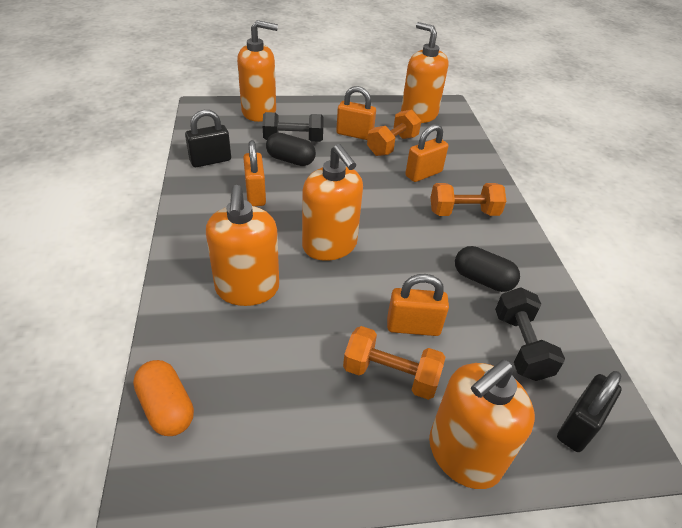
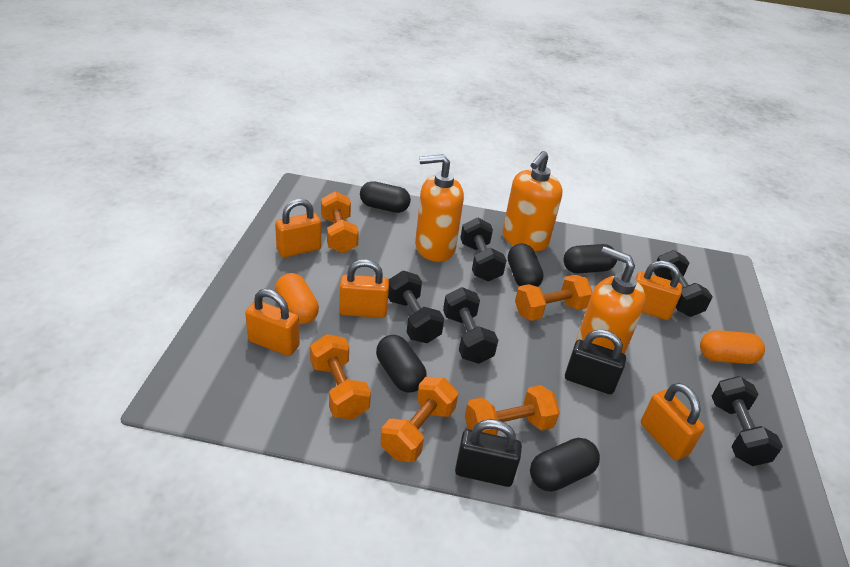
black capsule: 2 -> 5
black dumbbell: 2 -> 5
orange capsule: 1 -> 2
orange dumbbell: 3 -> 5
orange padlock: 4 -> 5
orange soap dispenser: 5 -> 3

